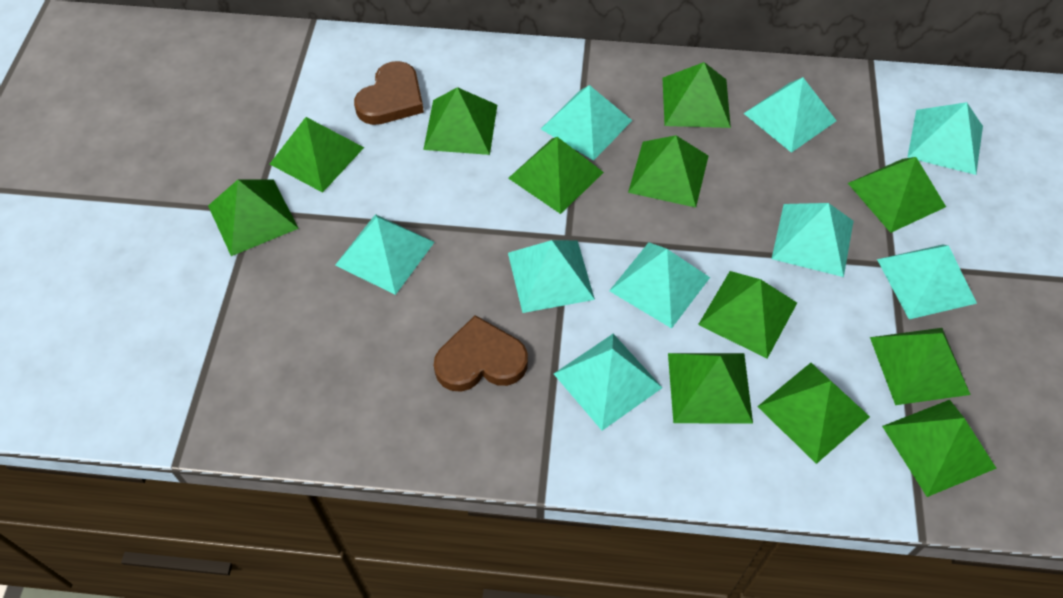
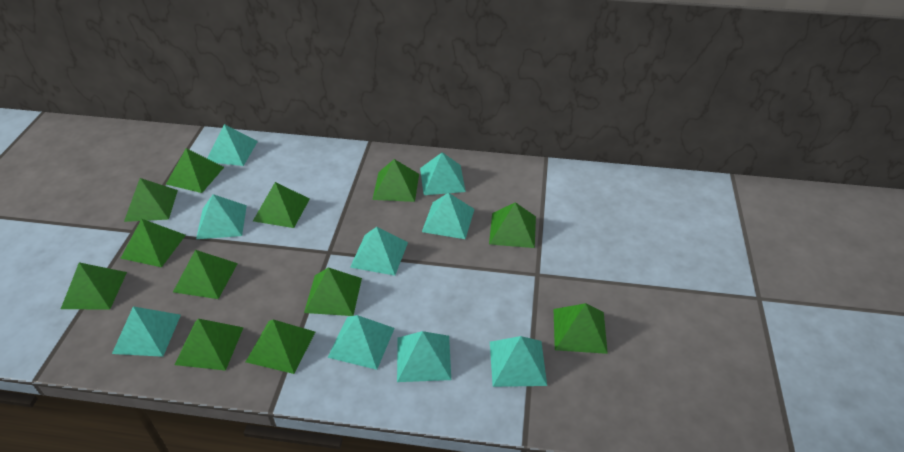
brown heart: 2 -> 0

